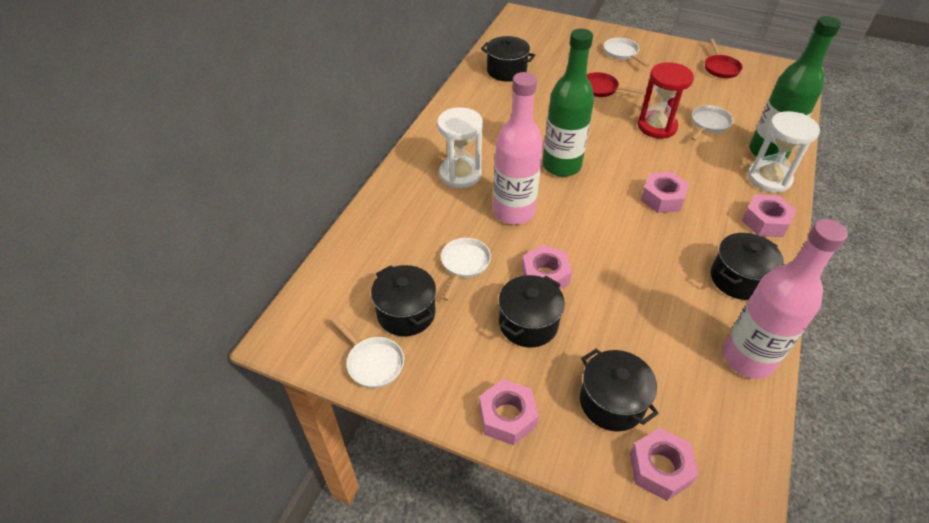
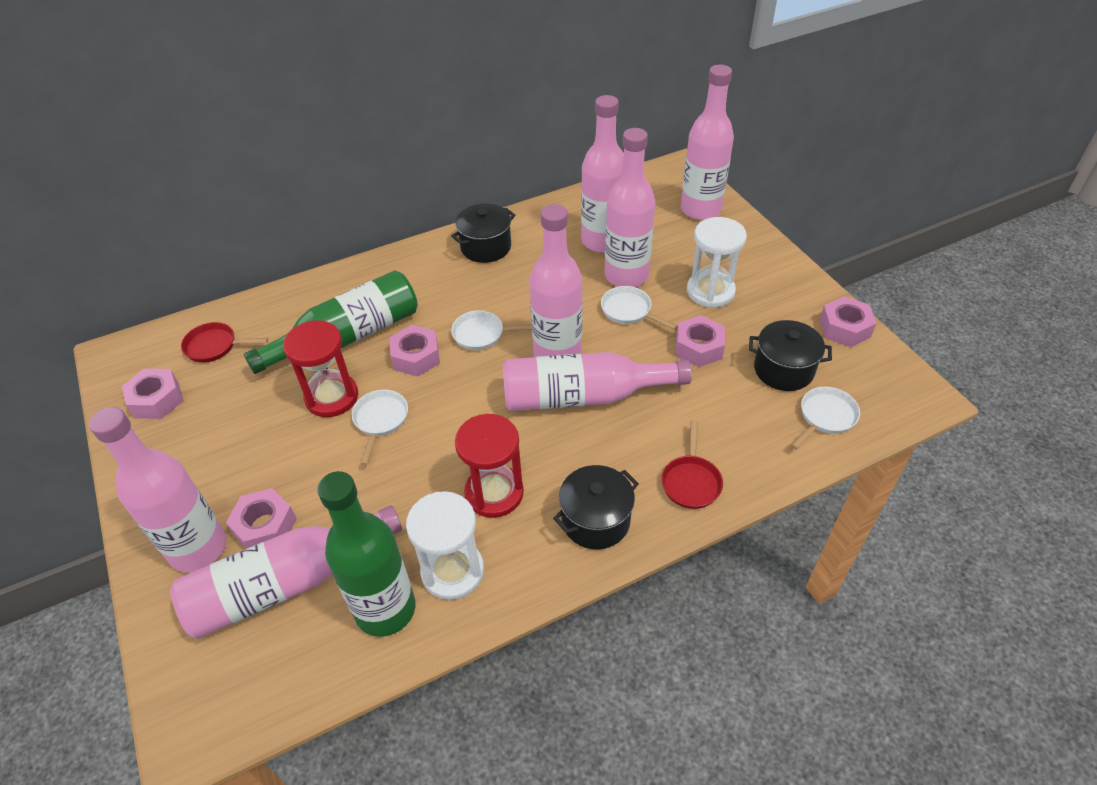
black pot: 5 -> 3
pink bottle: 2 -> 7
red hourglass: 1 -> 2

